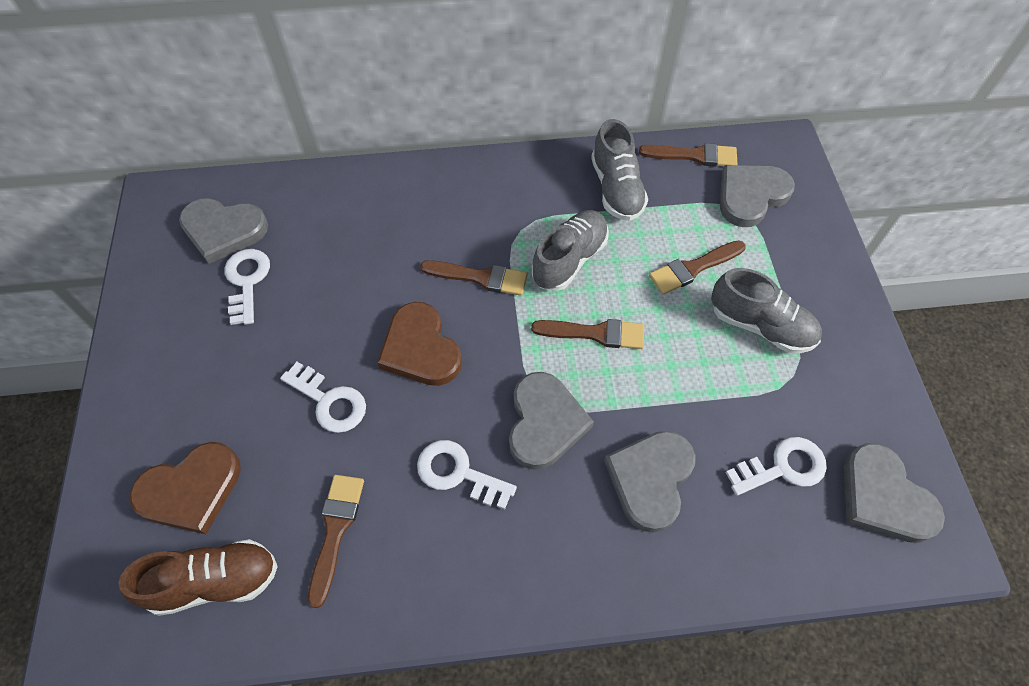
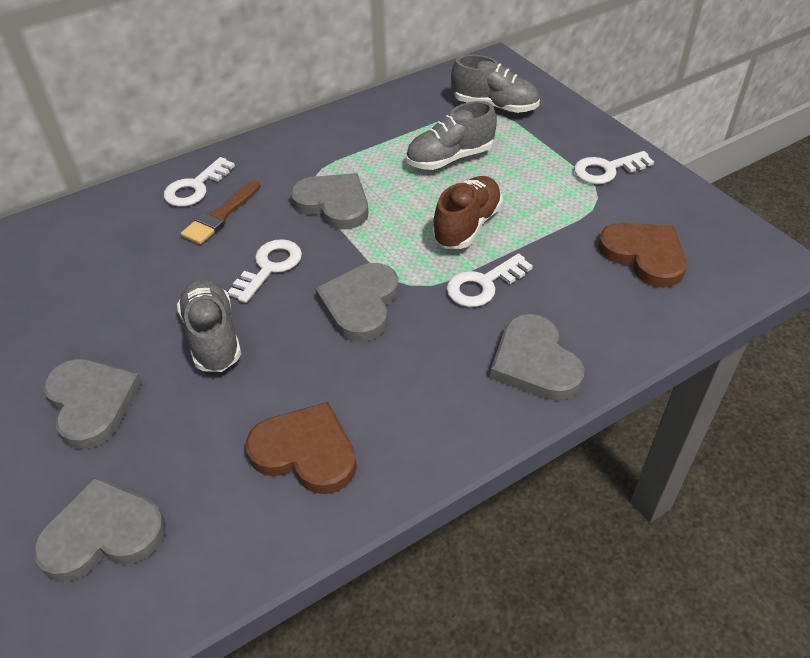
brown brush: 5 -> 1

